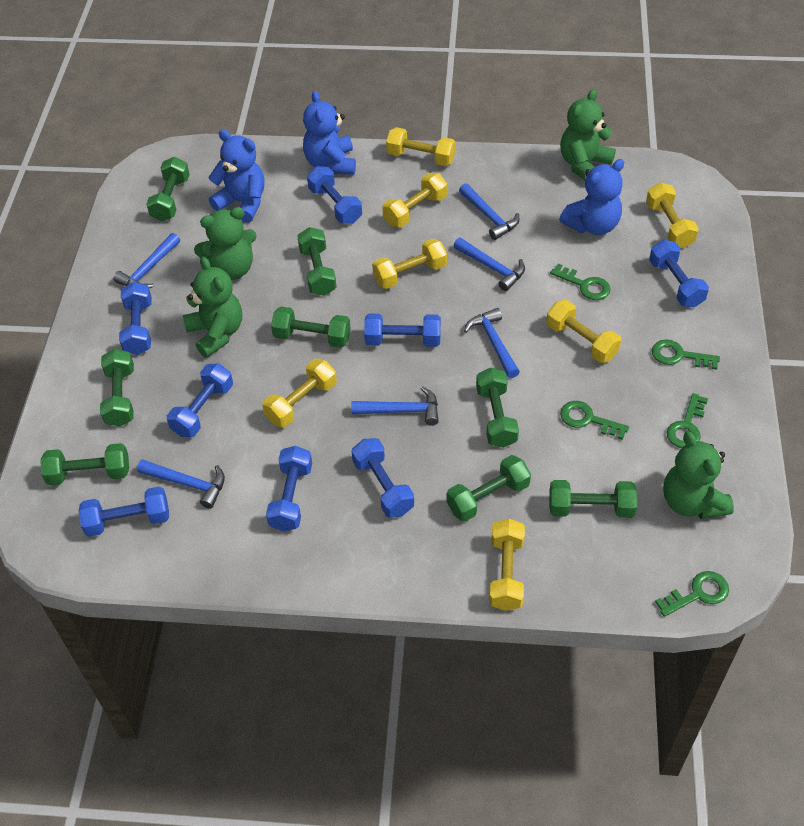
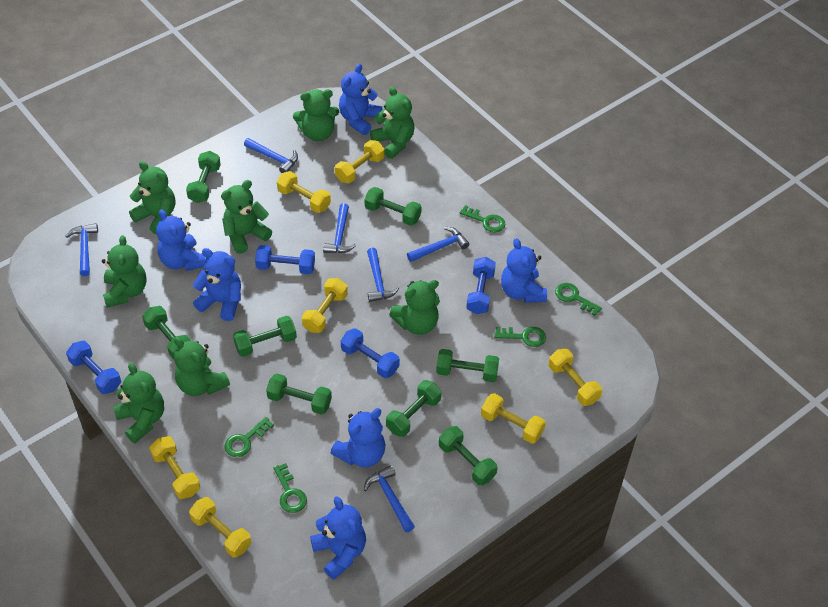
blue dumbbell: 8 -> 4
blue teddy bear: 3 -> 6
green teddy bear: 4 -> 8

